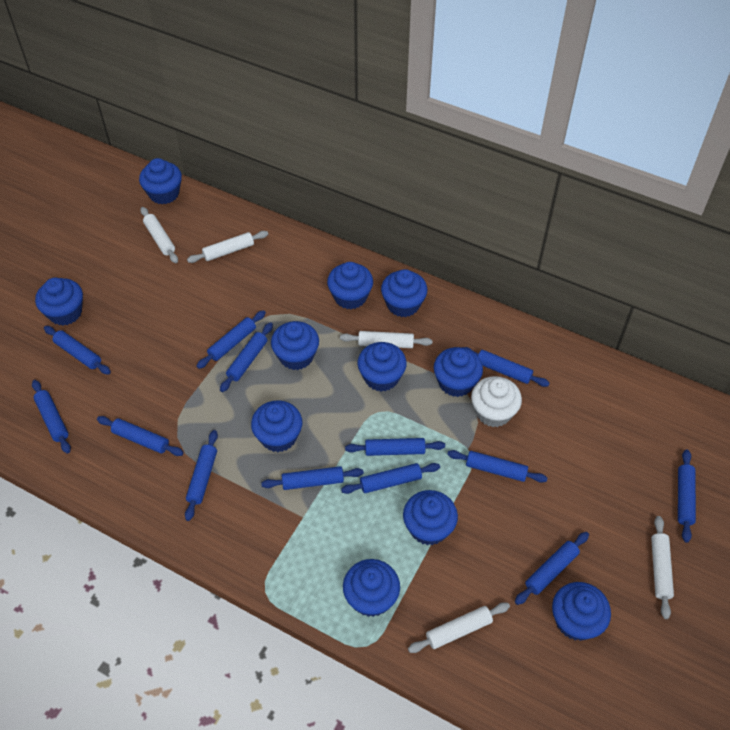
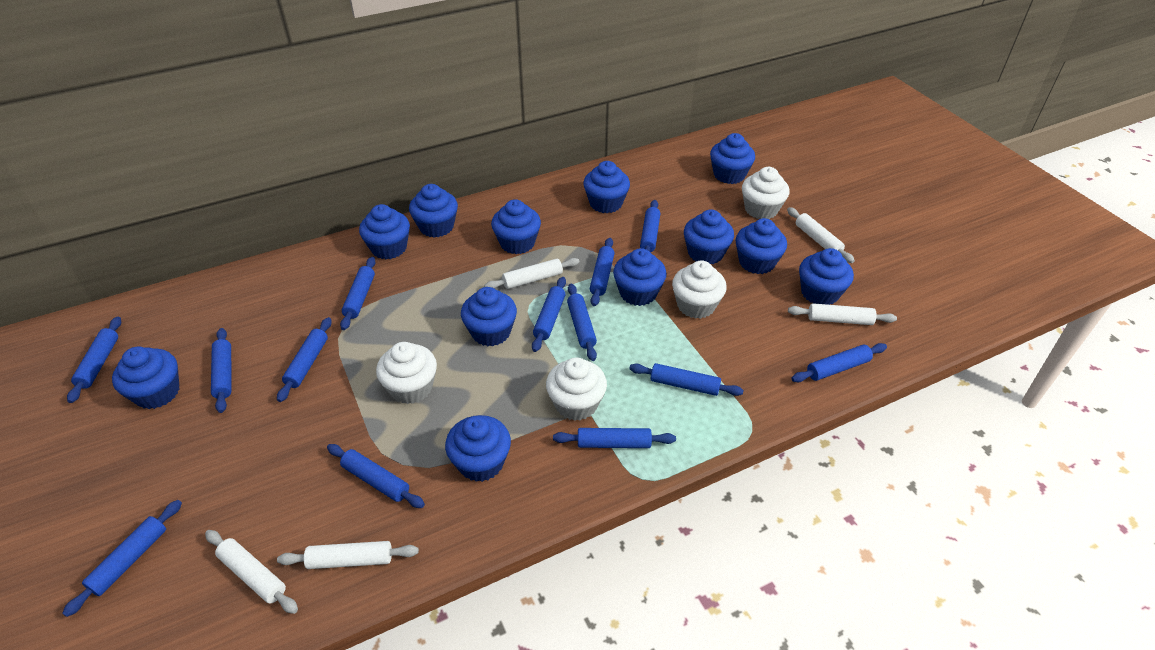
blue cupcake: 11 -> 12
white cupcake: 1 -> 4

